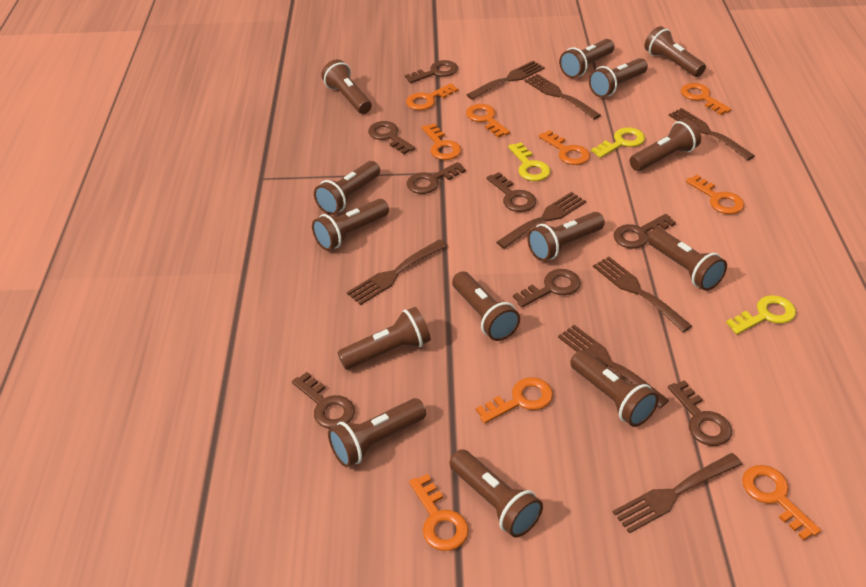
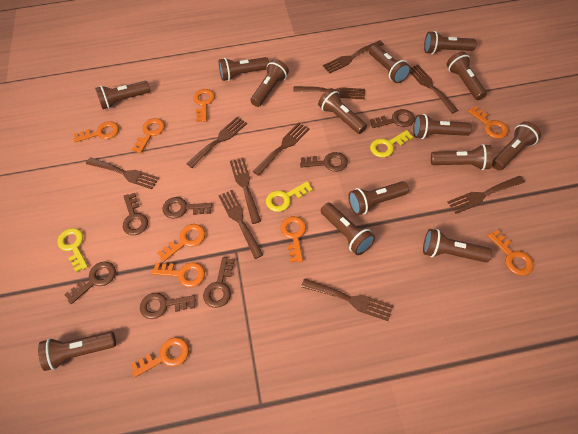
brown fork: 8 -> 10
brown key: 8 -> 7

